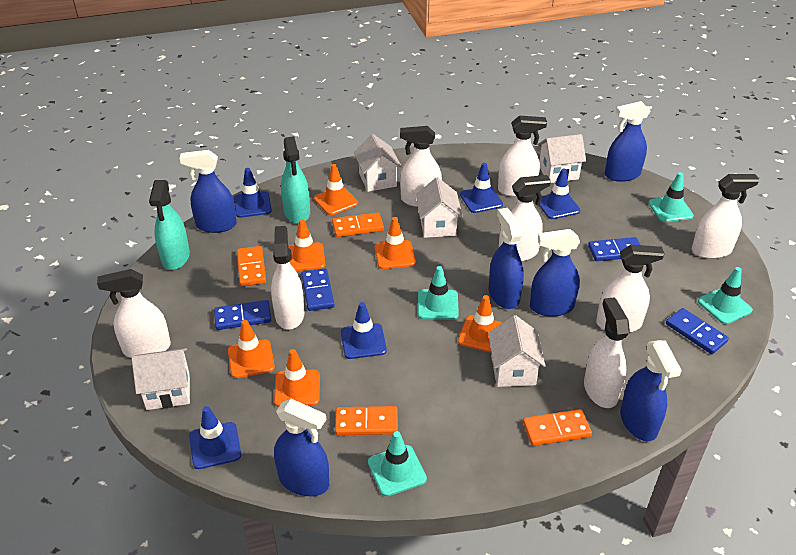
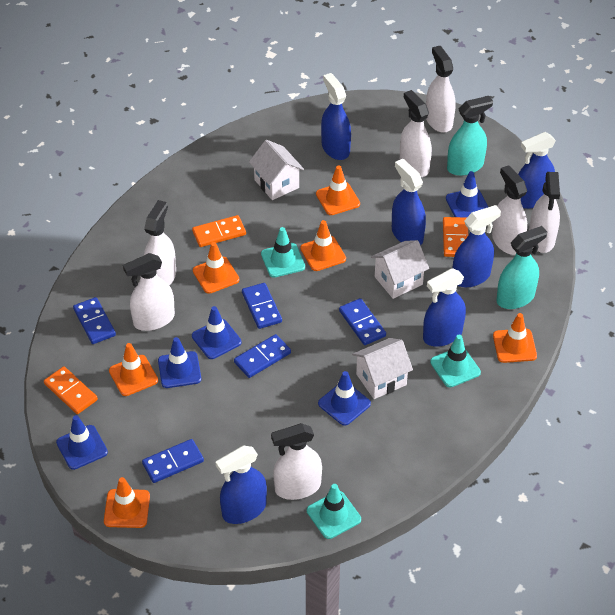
blue domino: 4 -> 5
orange domino: 4 -> 3
turquoise traffic cone: 4 -> 3
white house: 5 -> 3
white spray bottle: 8 -> 7

